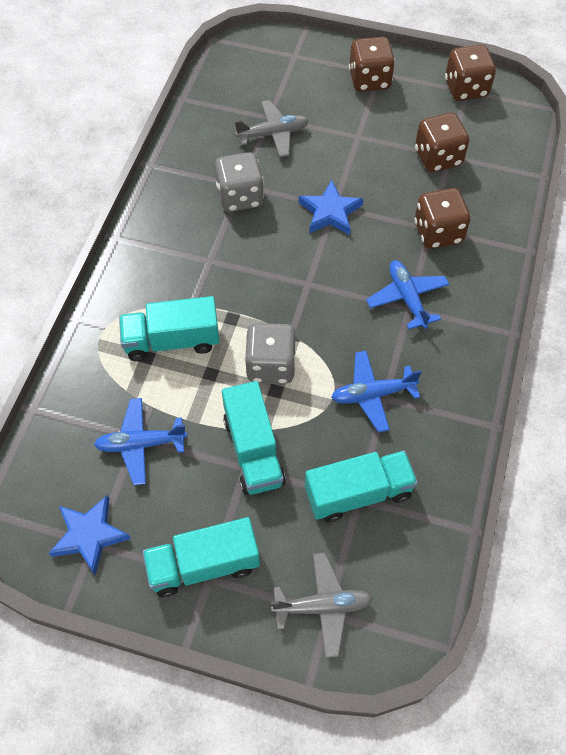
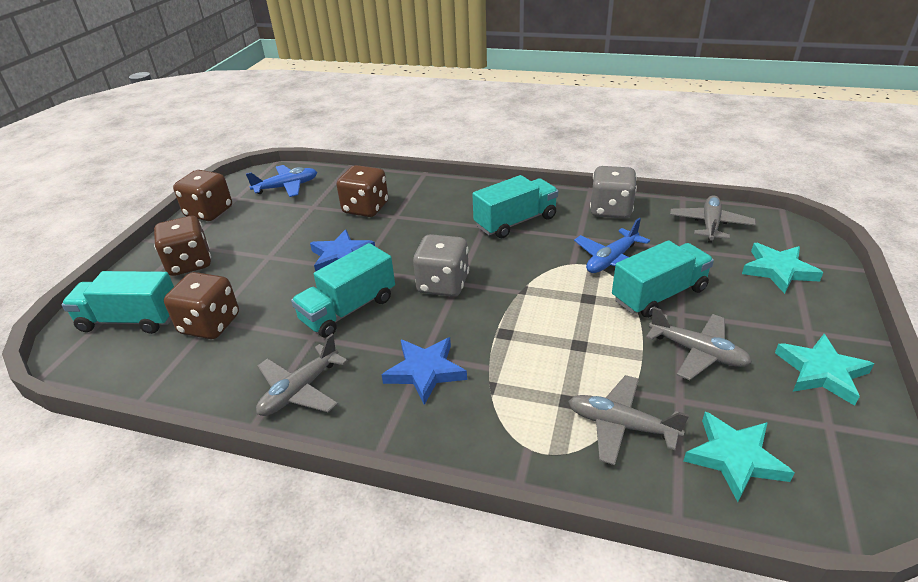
blue plane: 3 -> 2
grey plane: 2 -> 4
turquoise star: 0 -> 3

